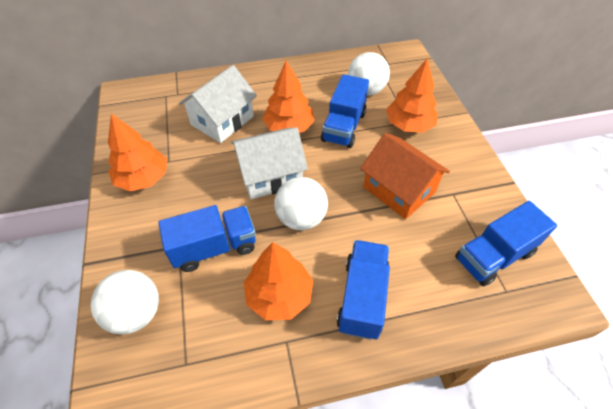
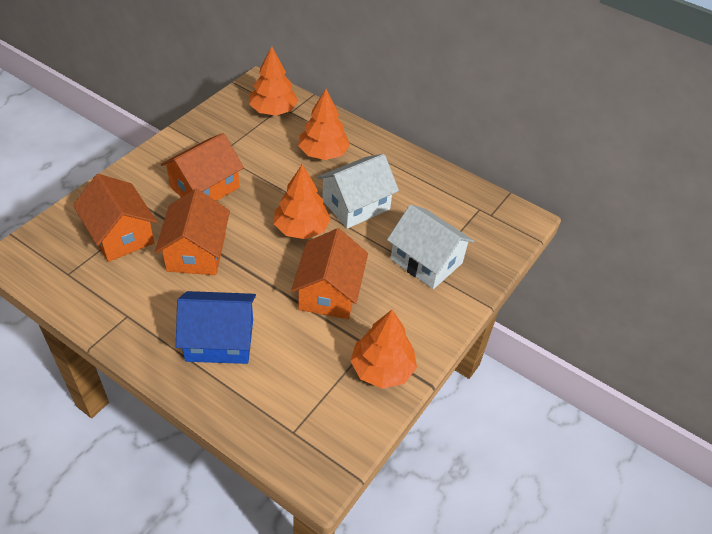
blue house: 0 -> 1
blue truck: 4 -> 0
orange house: 1 -> 4
white ball: 3 -> 0

